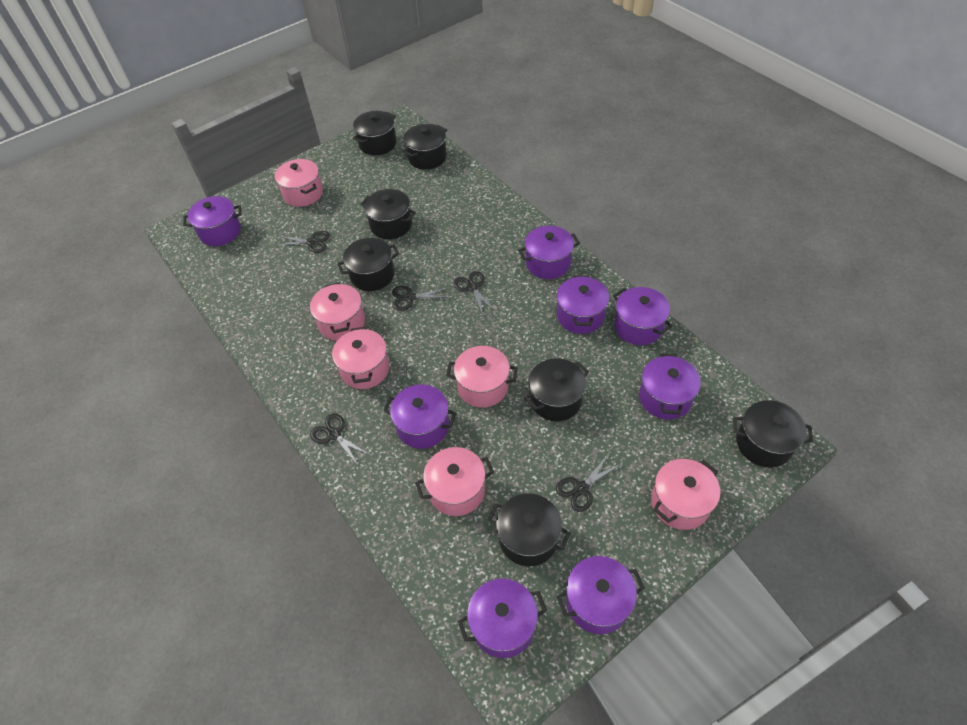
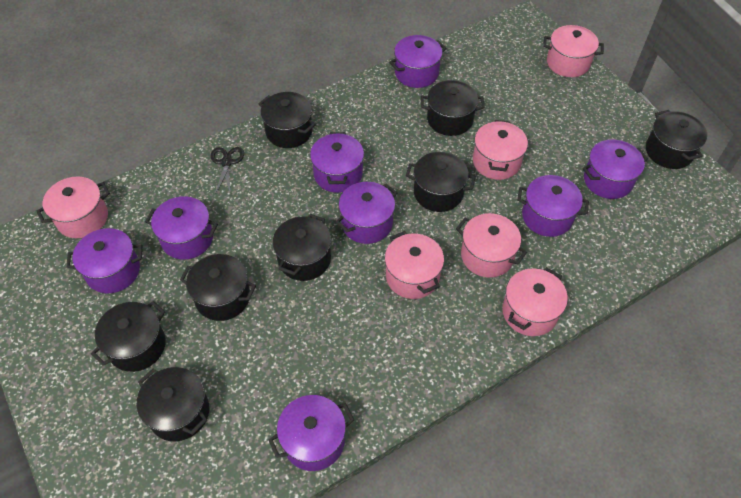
black pot: 7 -> 8
black scissors: 5 -> 1

